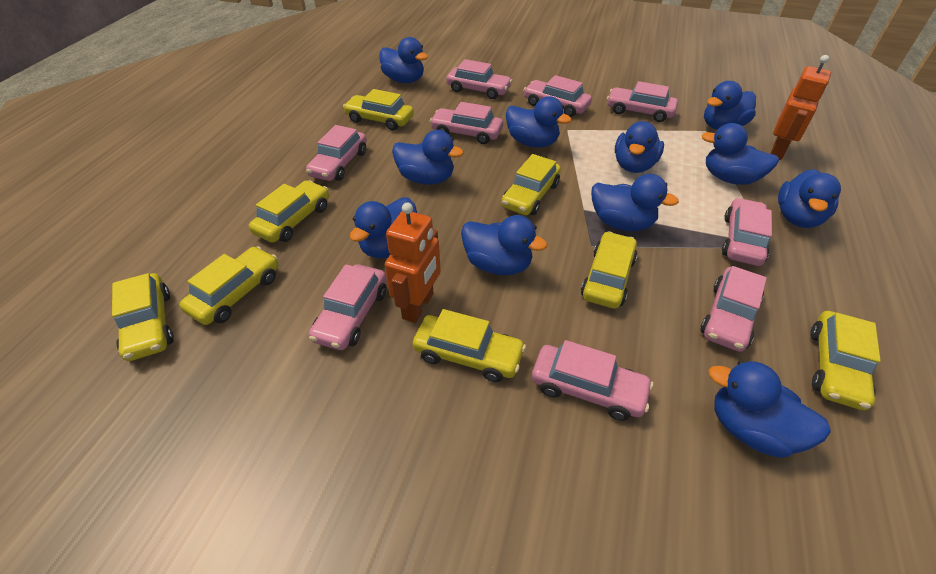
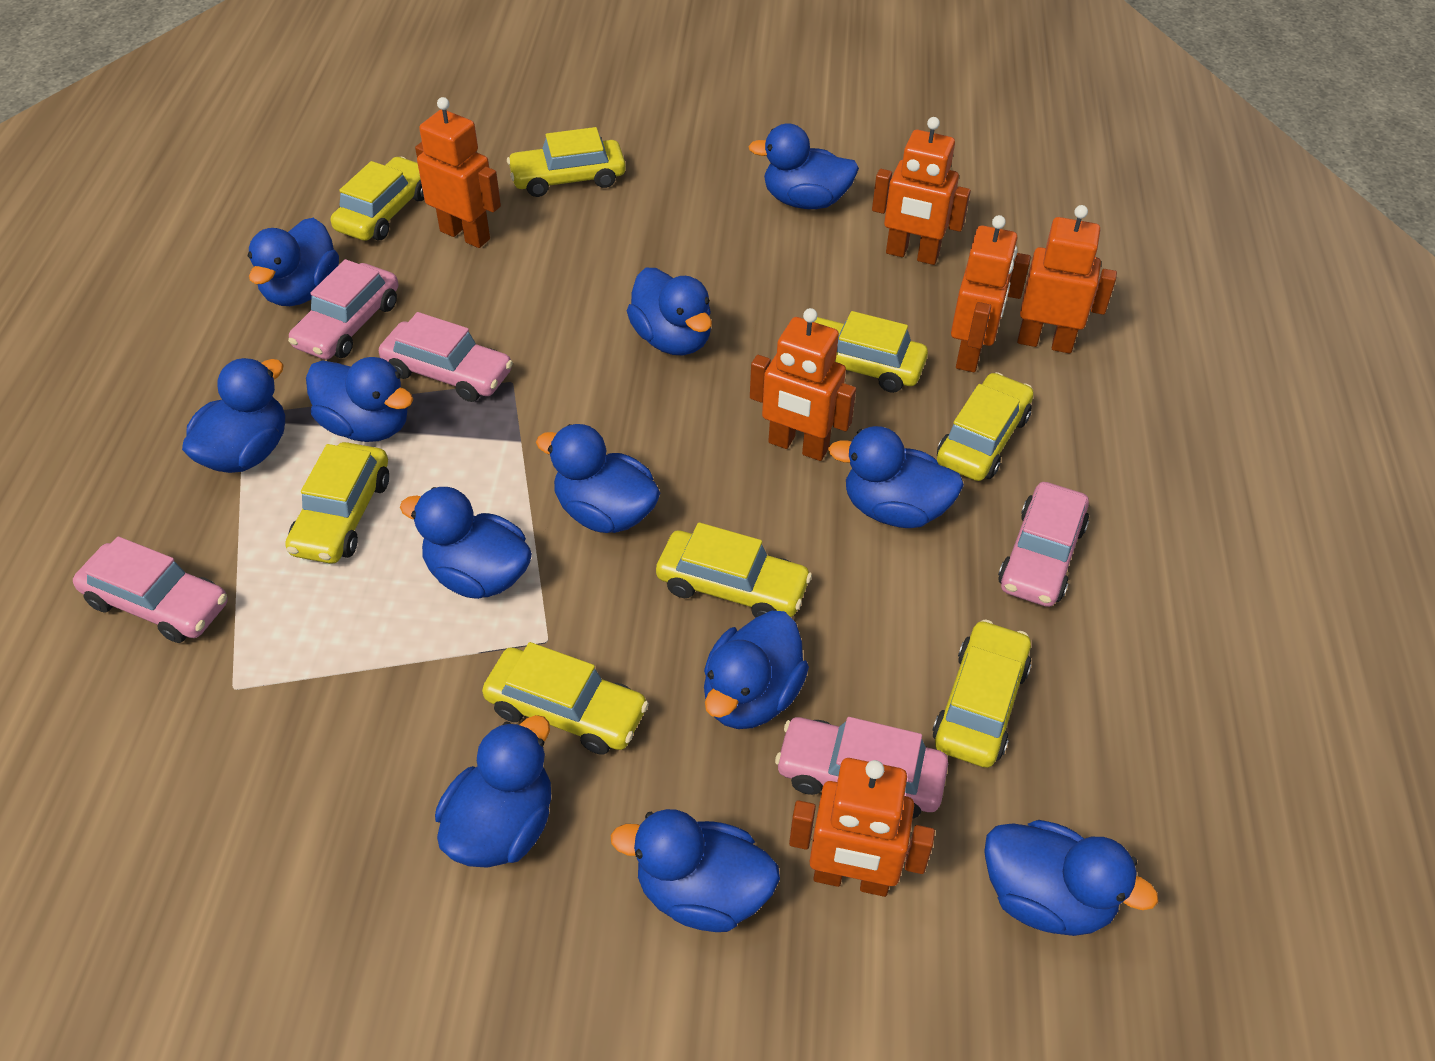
blue duck: 11 -> 12
orange robot: 2 -> 6
pink car: 9 -> 5

